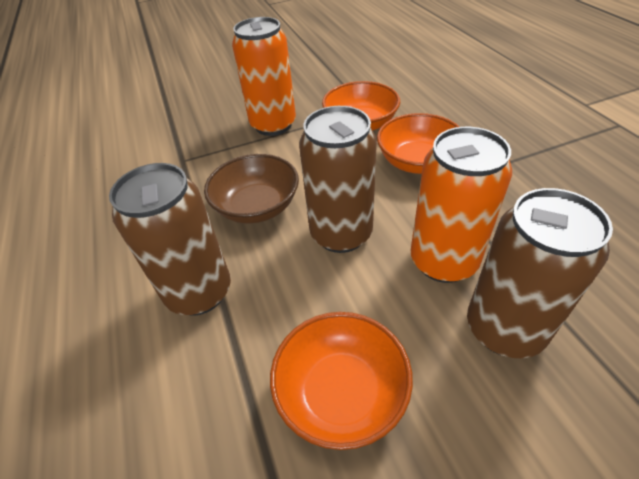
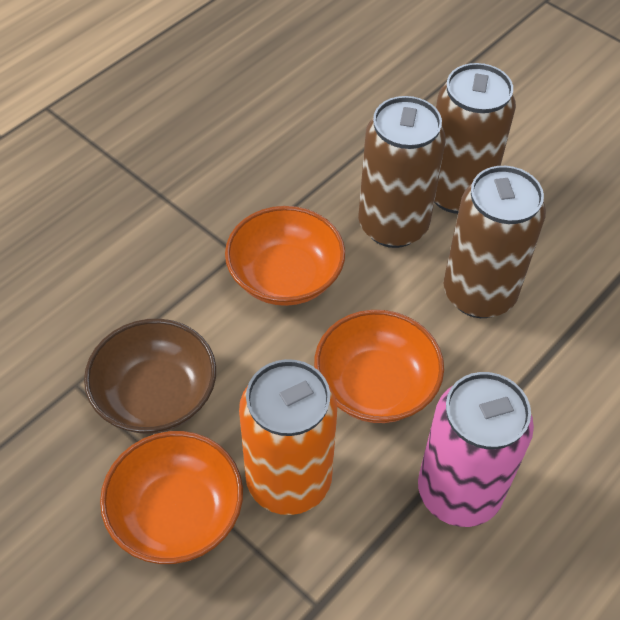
orange can: 2 -> 1
pink can: 0 -> 1

